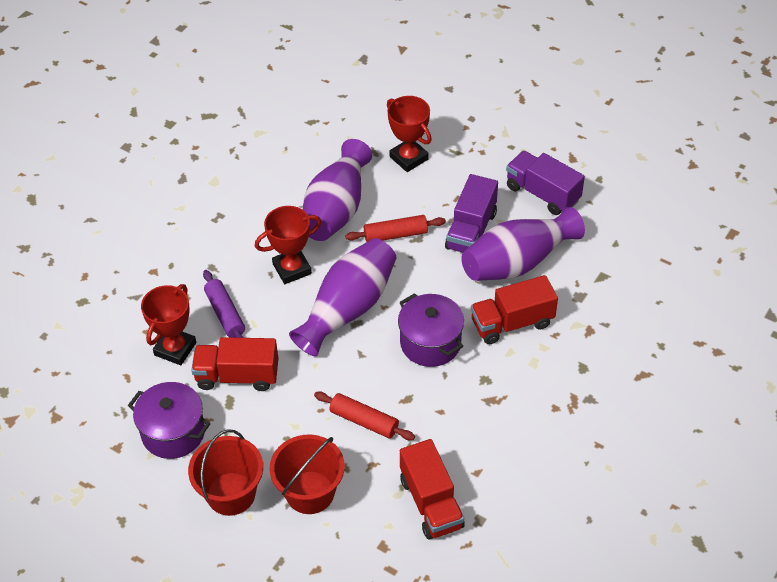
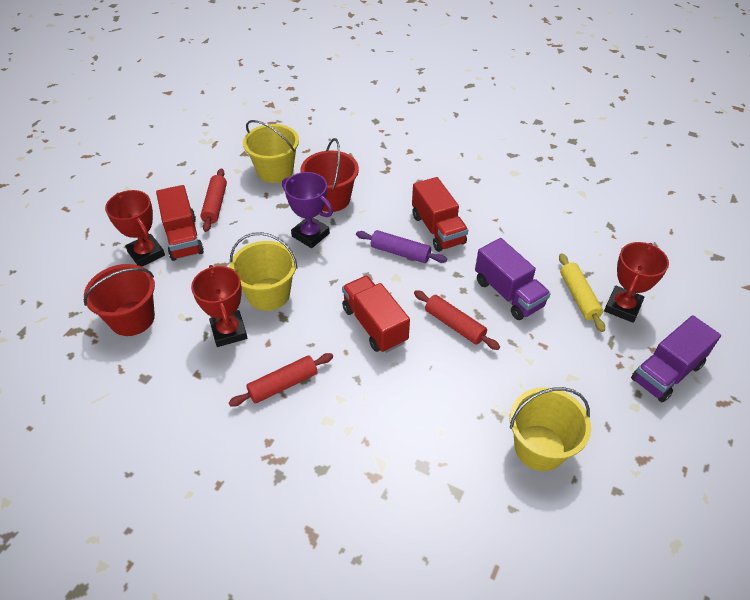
purple pot: 2 -> 0
purple trophy: 0 -> 1
purple vase: 3 -> 0
red rolling pin: 2 -> 3
yellow bucket: 0 -> 3
yellow rolling pin: 0 -> 1

